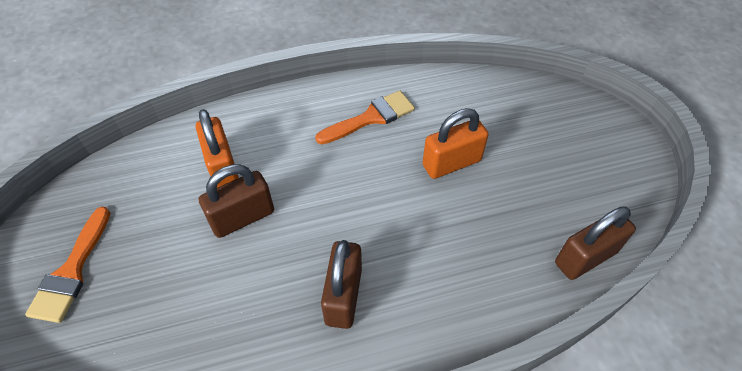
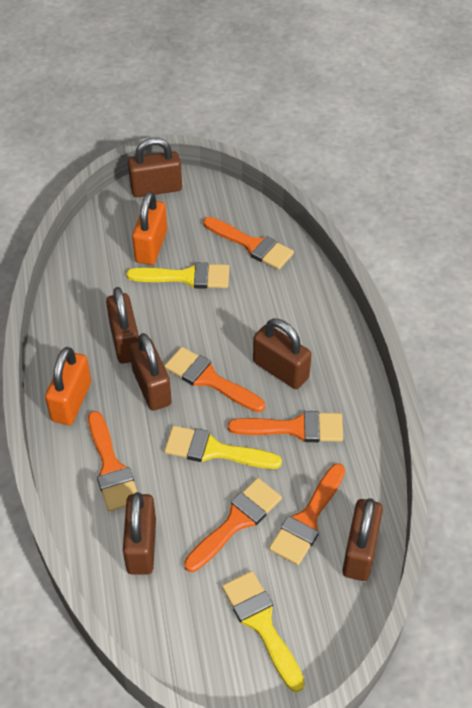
brown padlock: 3 -> 6
orange brush: 2 -> 6
yellow brush: 0 -> 3

